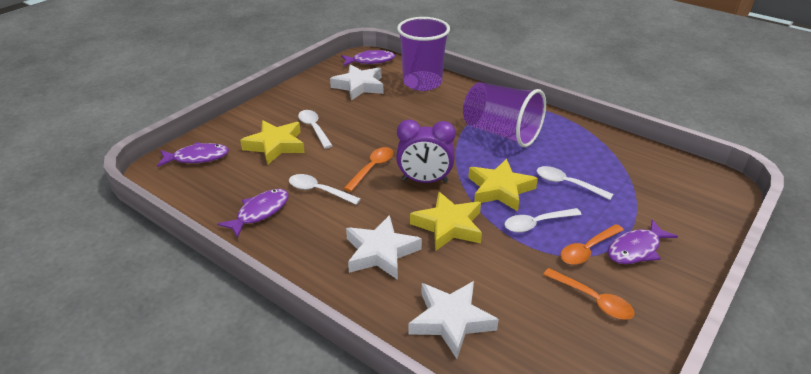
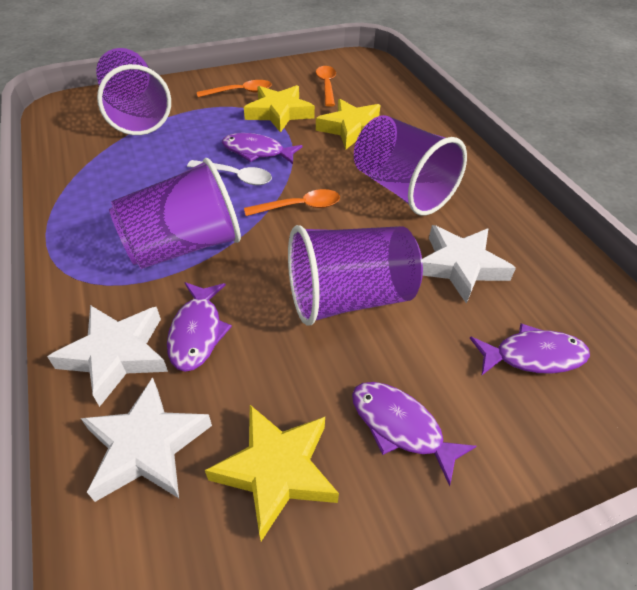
purple clock: 1 -> 0
purple cup: 2 -> 4
white spoon: 4 -> 1

